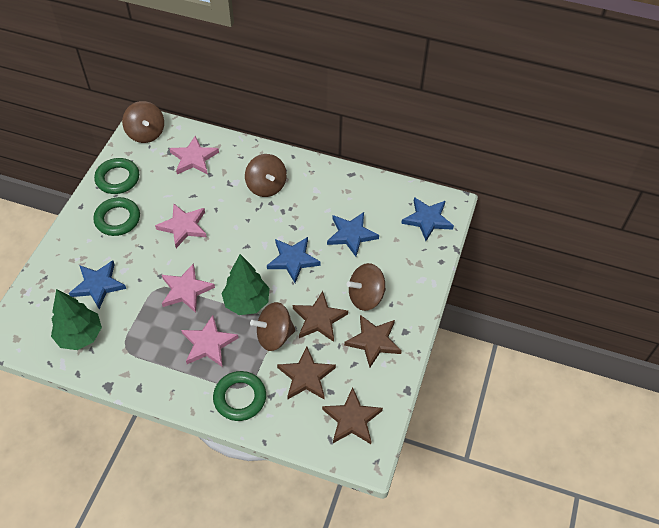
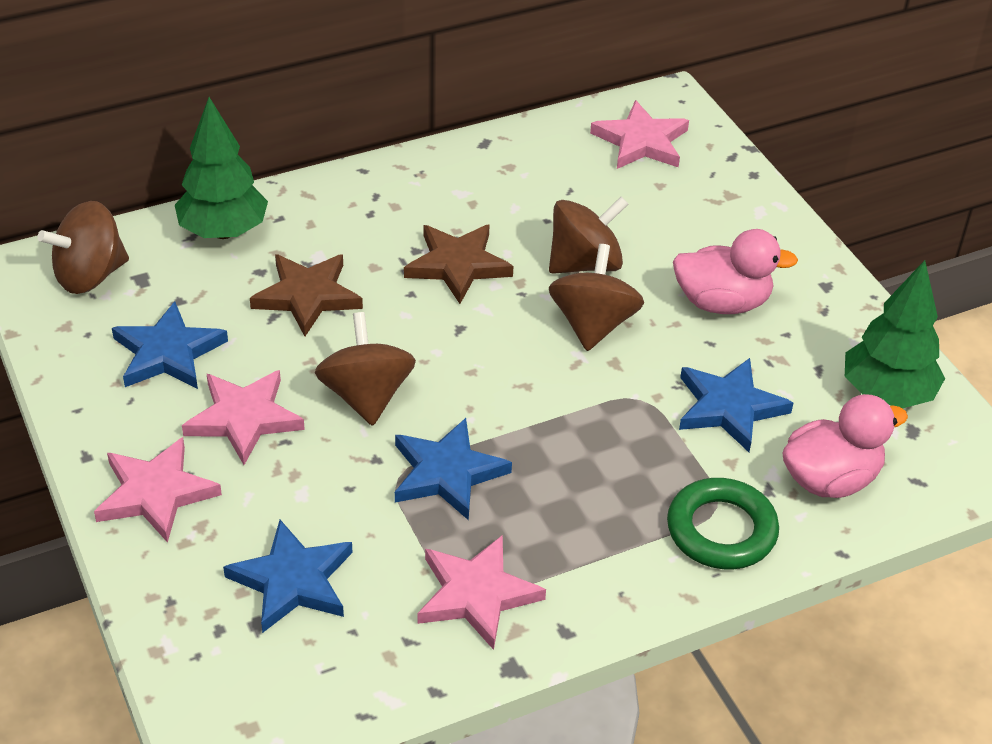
brown star: 4 -> 2
green ring: 3 -> 1
pink duck: 0 -> 2

